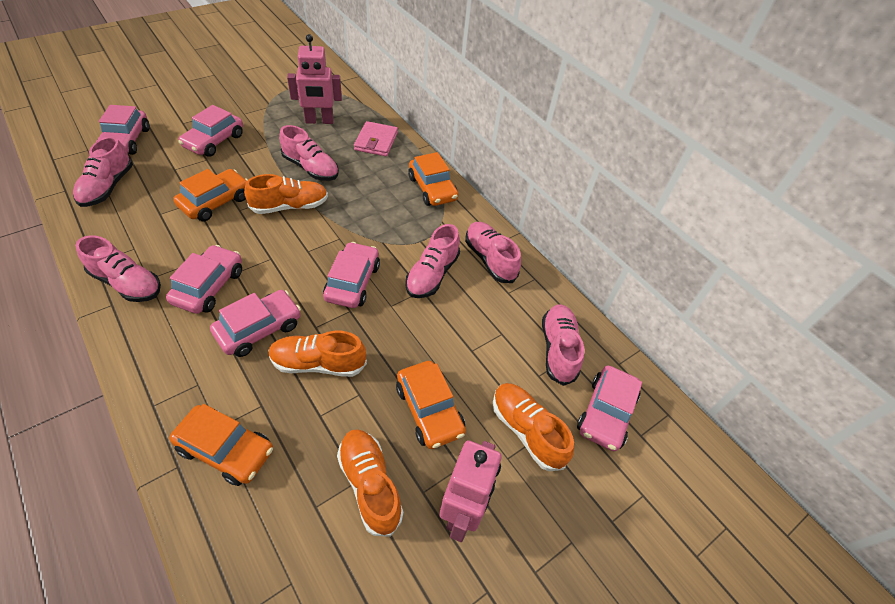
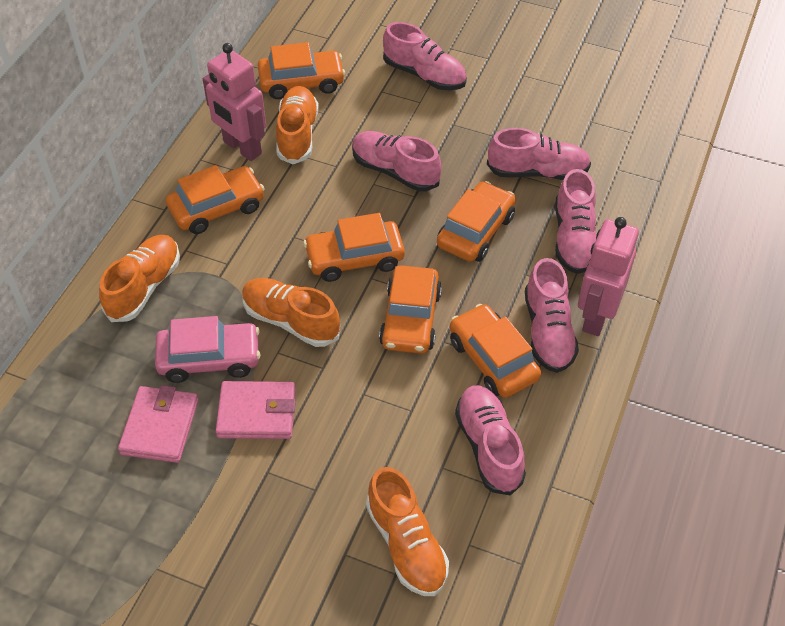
orange car: 4 -> 6
pink car: 6 -> 1
pink wallet: 1 -> 2

